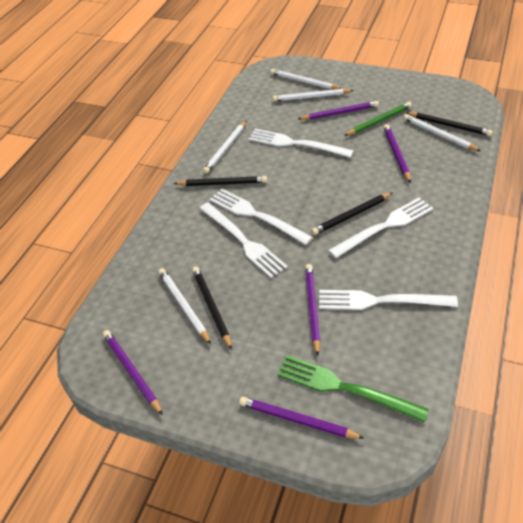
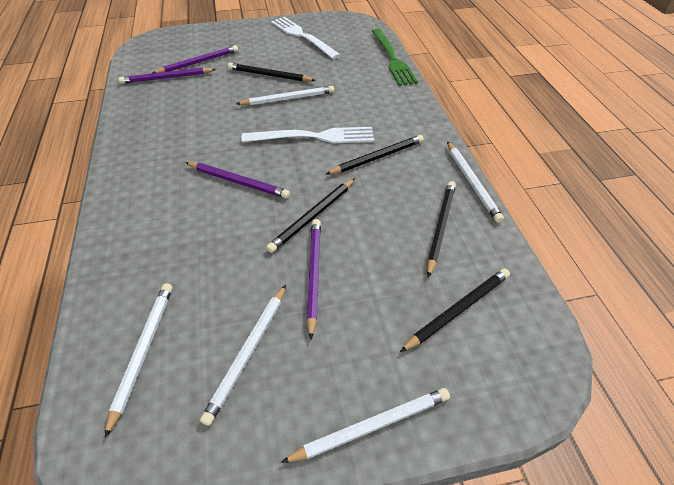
black pencil: 4 -> 5
green pencil: 1 -> 0
purple pencil: 5 -> 4
white fork: 5 -> 2

